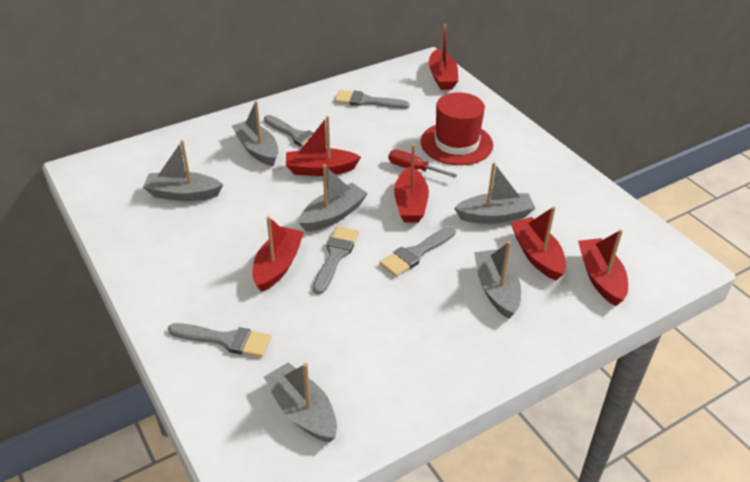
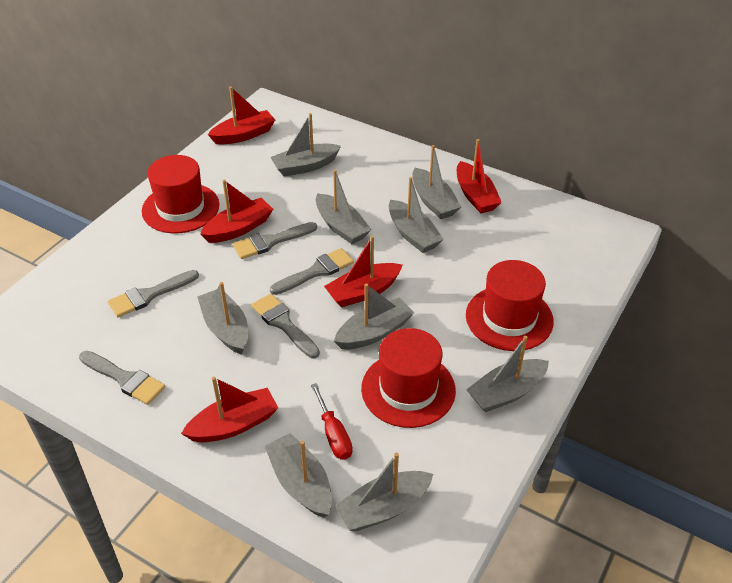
grey boat: 6 -> 9
red boat: 6 -> 5
red hat: 1 -> 3

